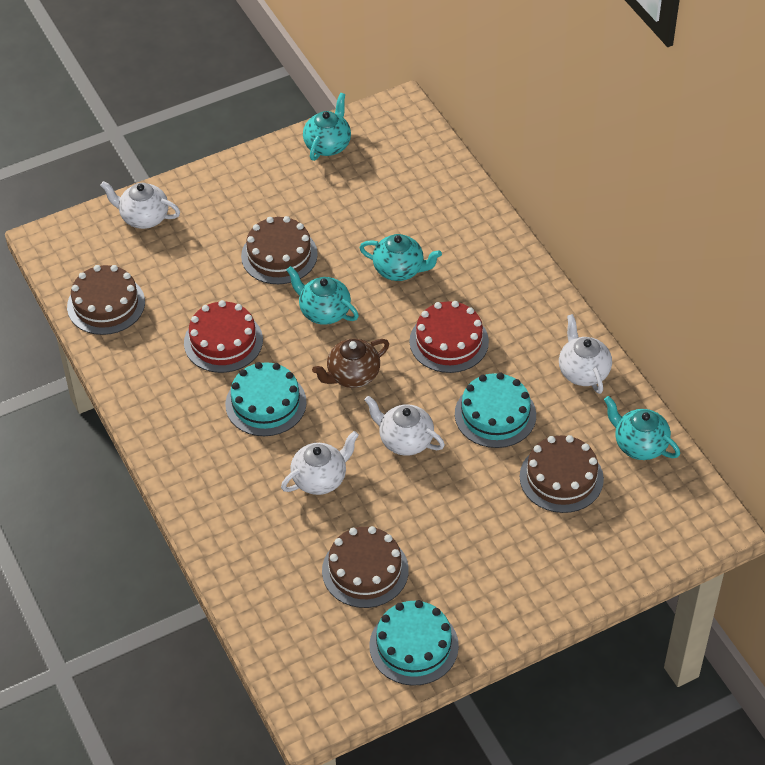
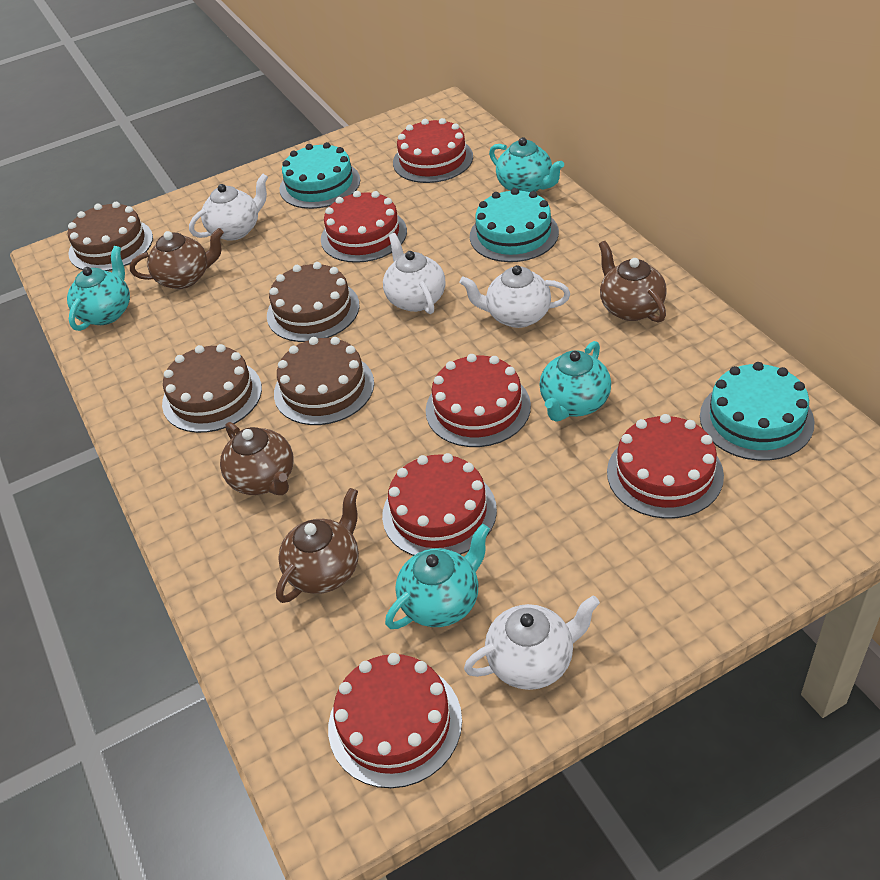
brown teapot: 1 -> 4
red cake: 2 -> 6

